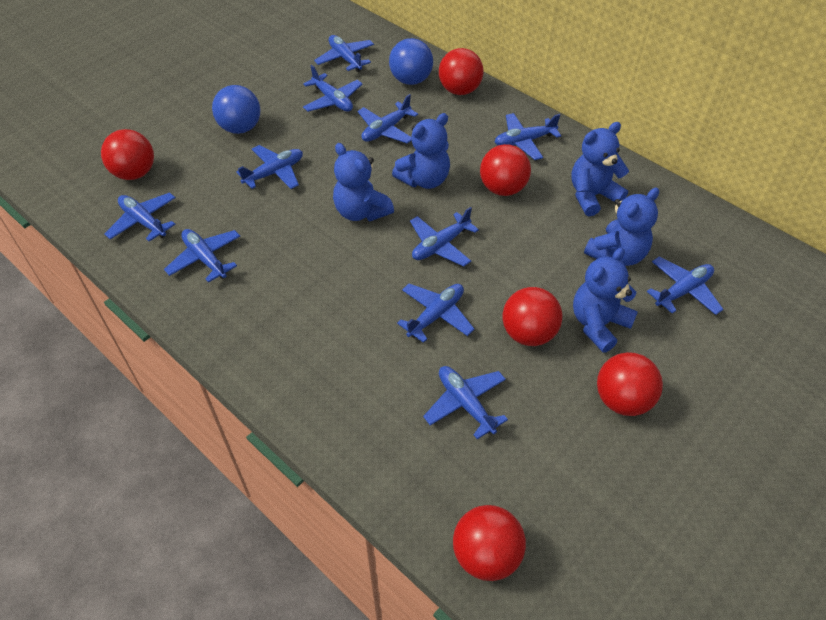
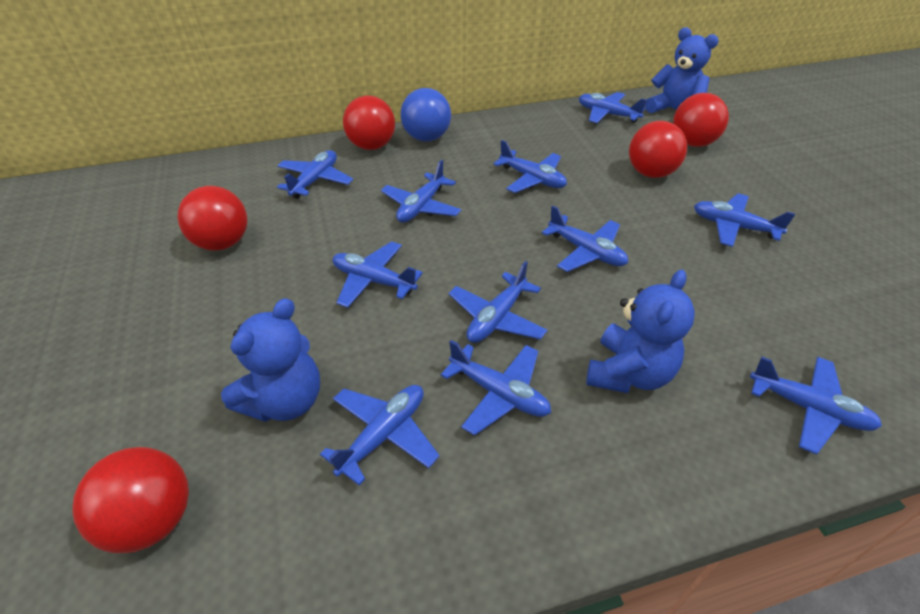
blue ball: 2 -> 1
blue teddy bear: 5 -> 3
red ball: 6 -> 5

